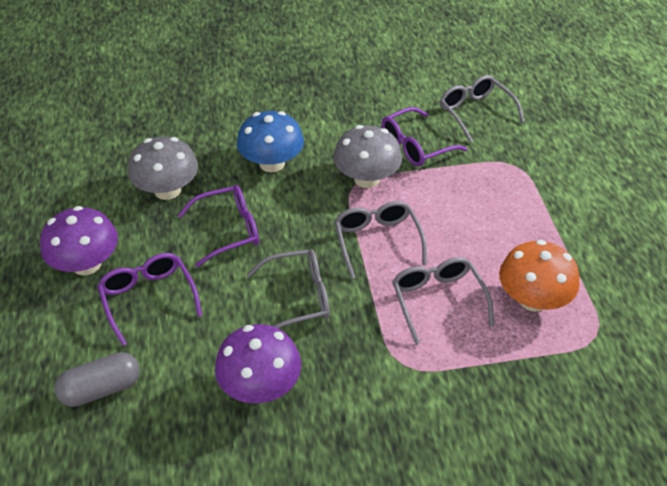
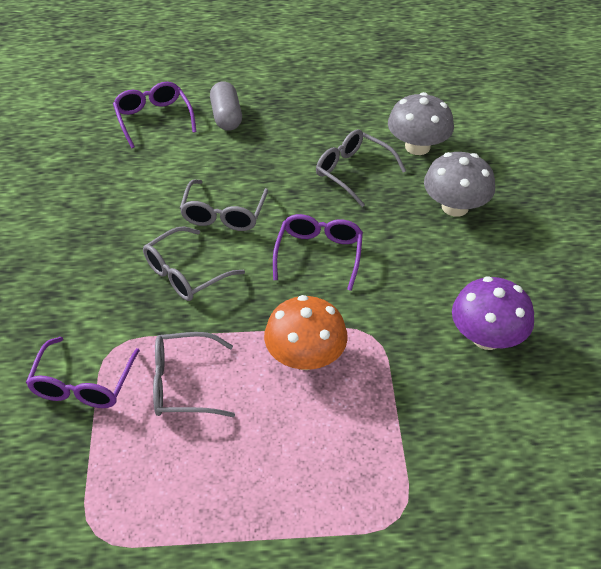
blue mushroom: 1 -> 0
purple mushroom: 2 -> 1

